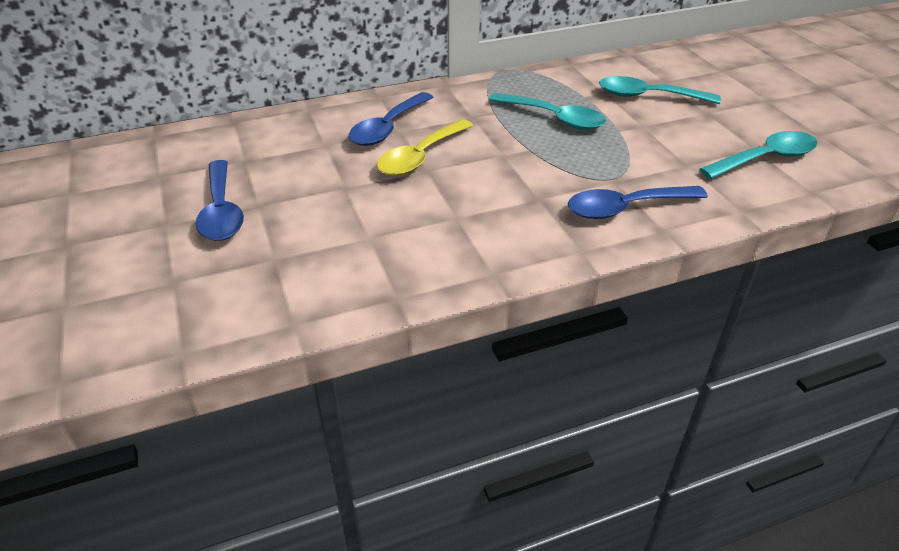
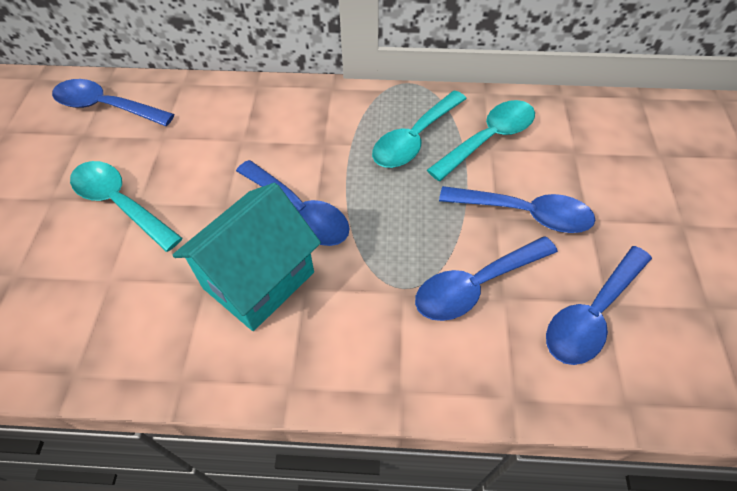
blue spoon: 3 -> 5
turquoise house: 0 -> 1
yellow spoon: 1 -> 0

